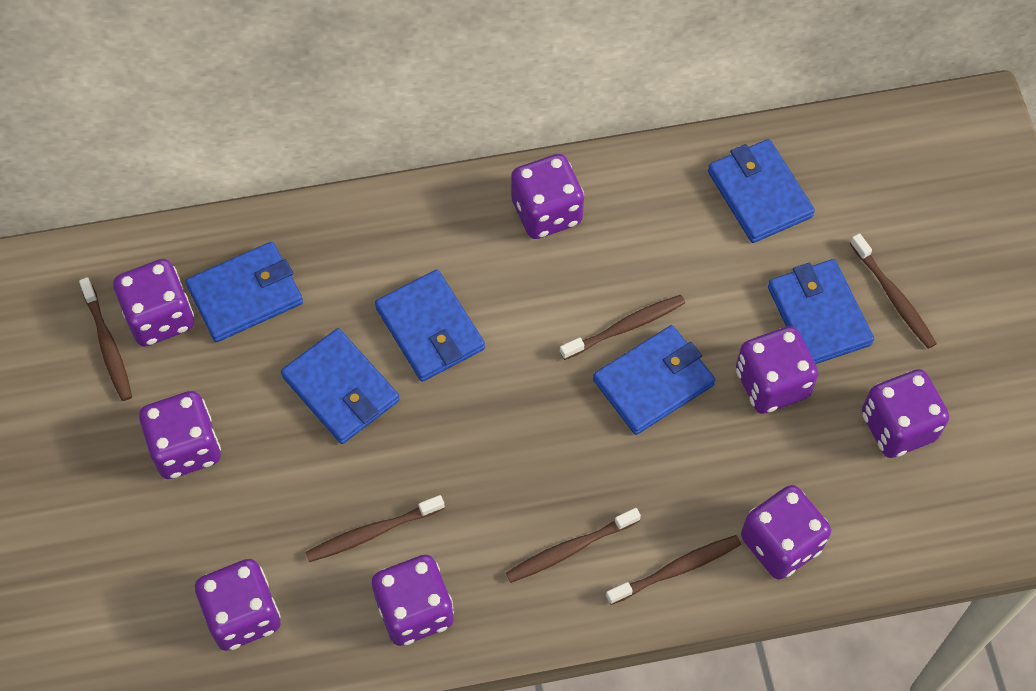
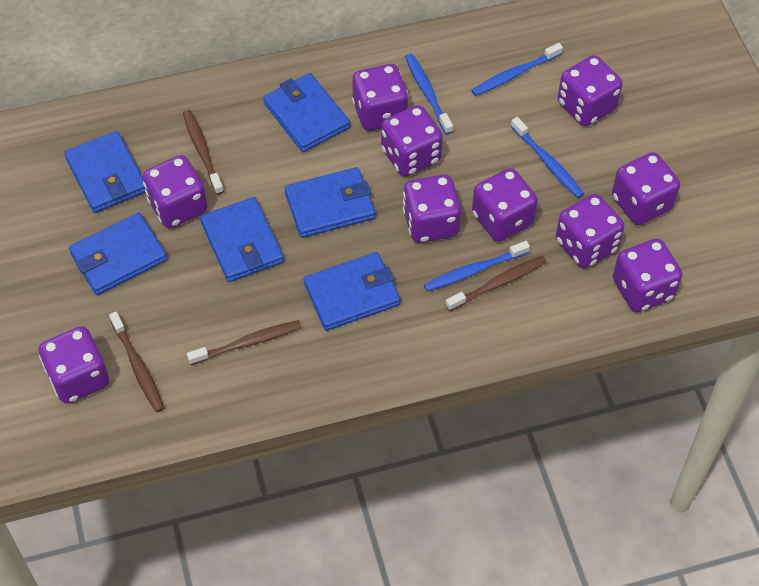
blue toothbrush: 0 -> 4
brown toothbrush: 6 -> 4
purple dice: 8 -> 10

